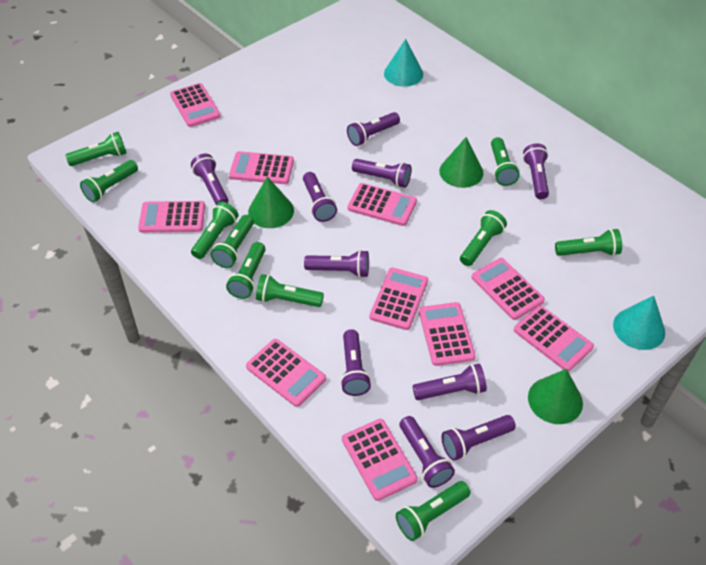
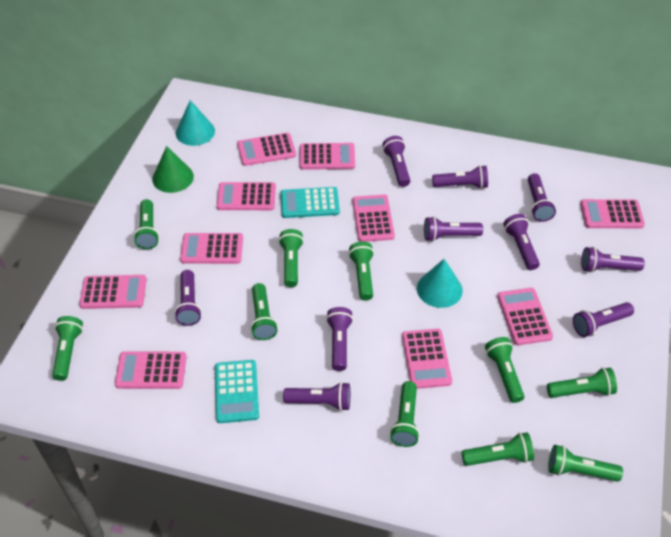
green cone: 3 -> 1
turquoise calculator: 0 -> 2

